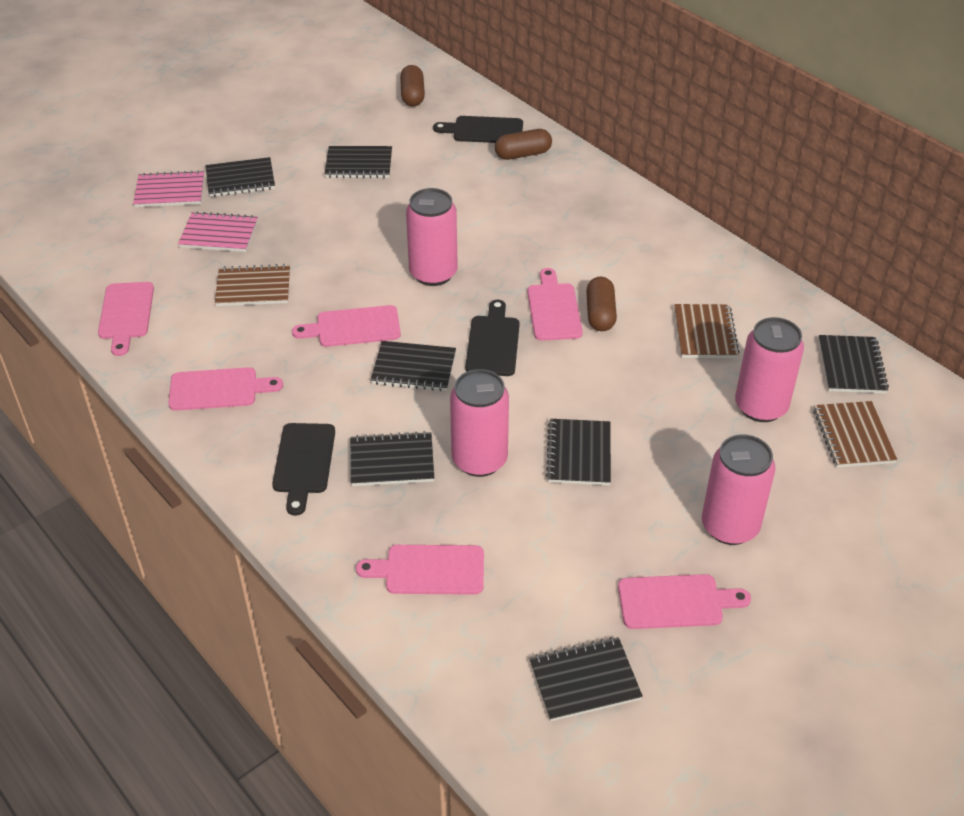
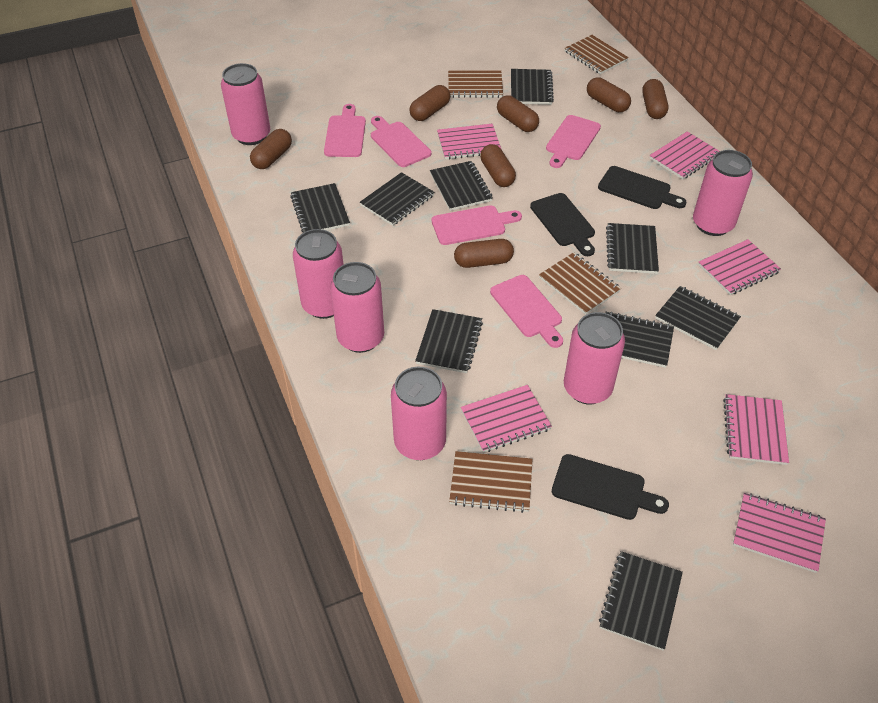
black notebook: 7 -> 9
brown capsule: 3 -> 7
brown notebook: 3 -> 4
pink can: 4 -> 6
pink cutting board: 6 -> 5
pink notebook: 2 -> 6

